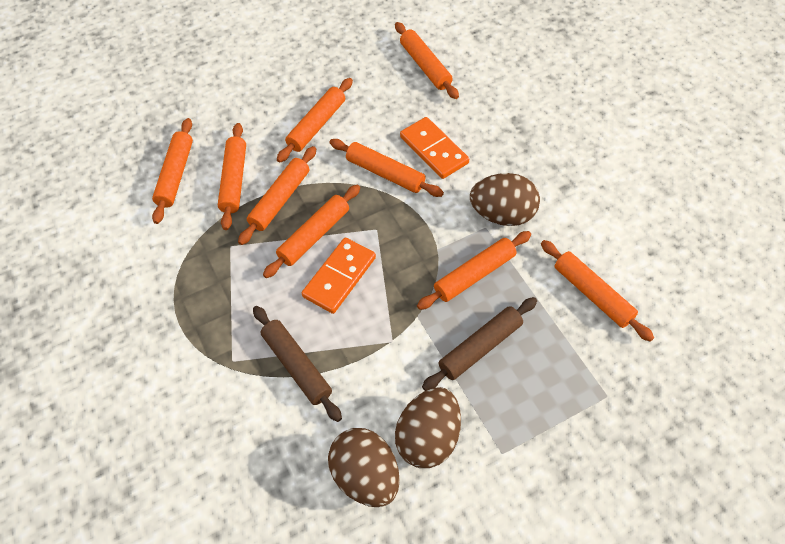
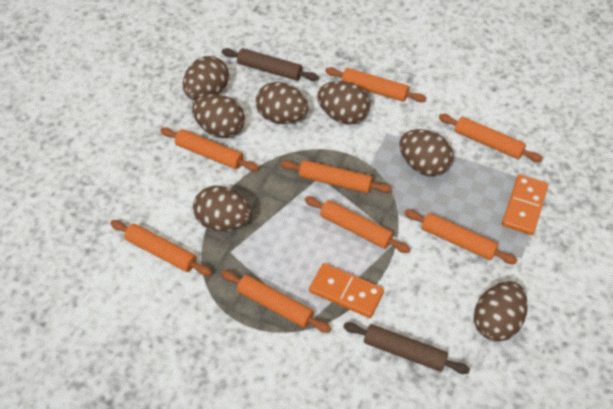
brown egg: 3 -> 7
orange rolling pin: 9 -> 8

